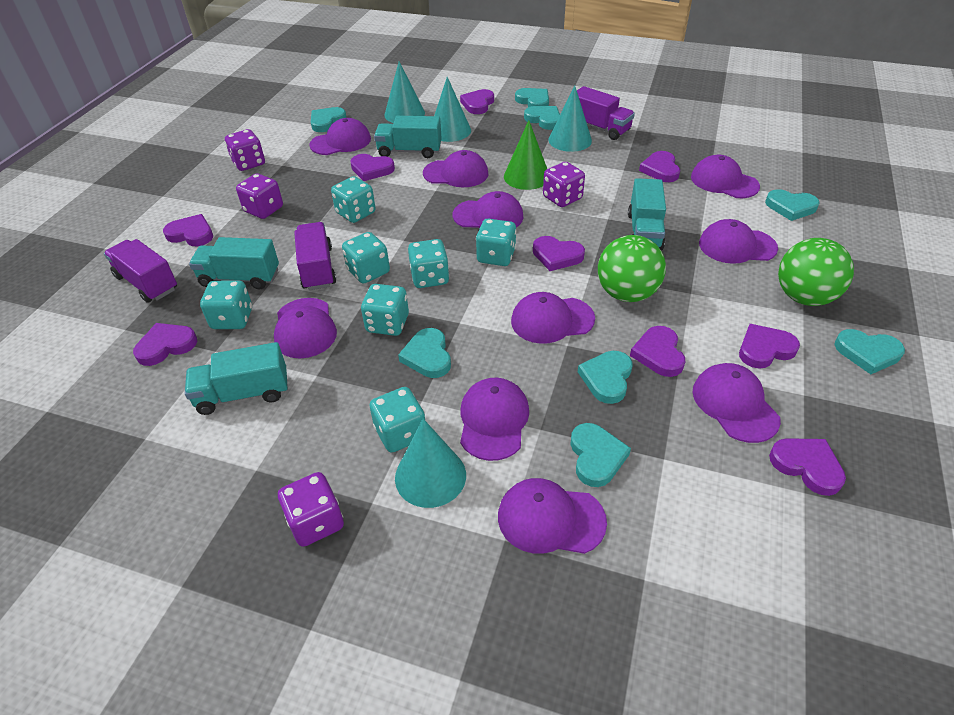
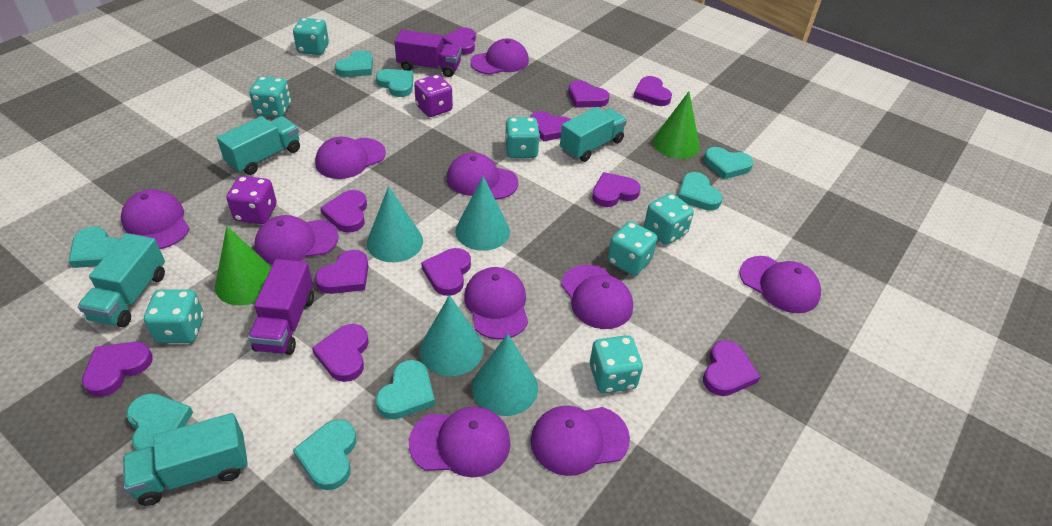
green ball: 2 -> 0
green cone: 1 -> 2
purple dice: 4 -> 2
purple heart: 9 -> 11
purple truck: 3 -> 2

